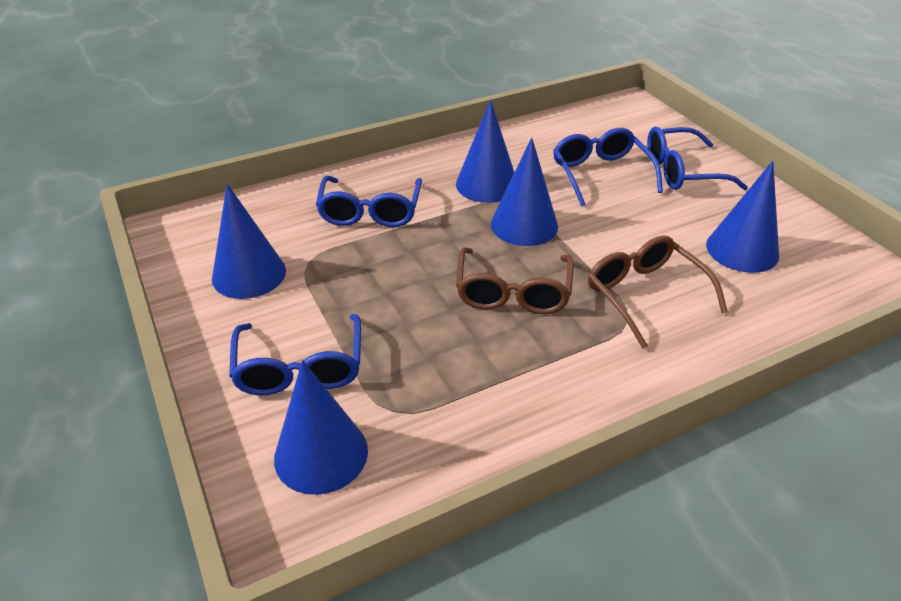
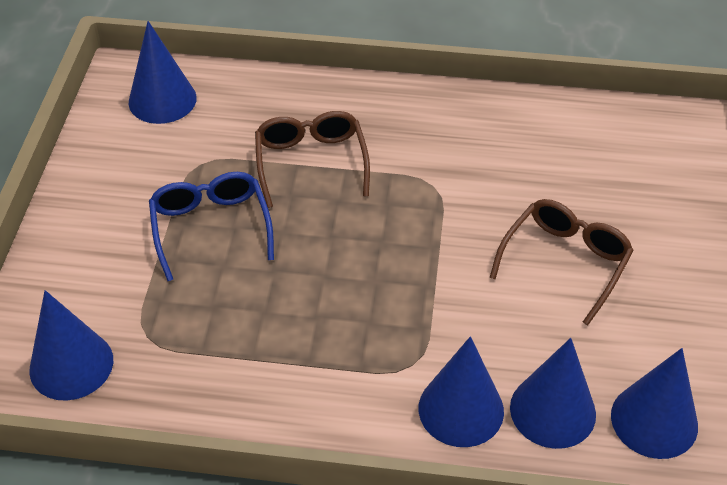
blue glasses: 4 -> 1

